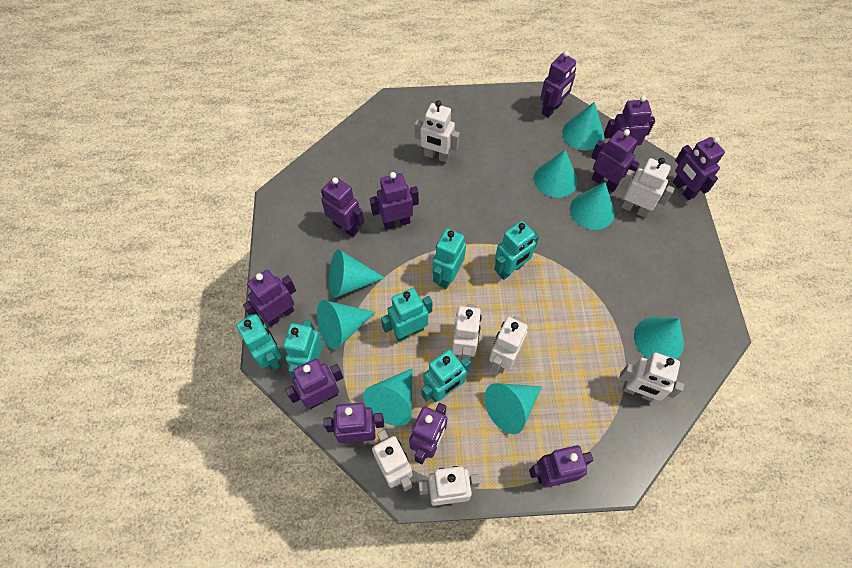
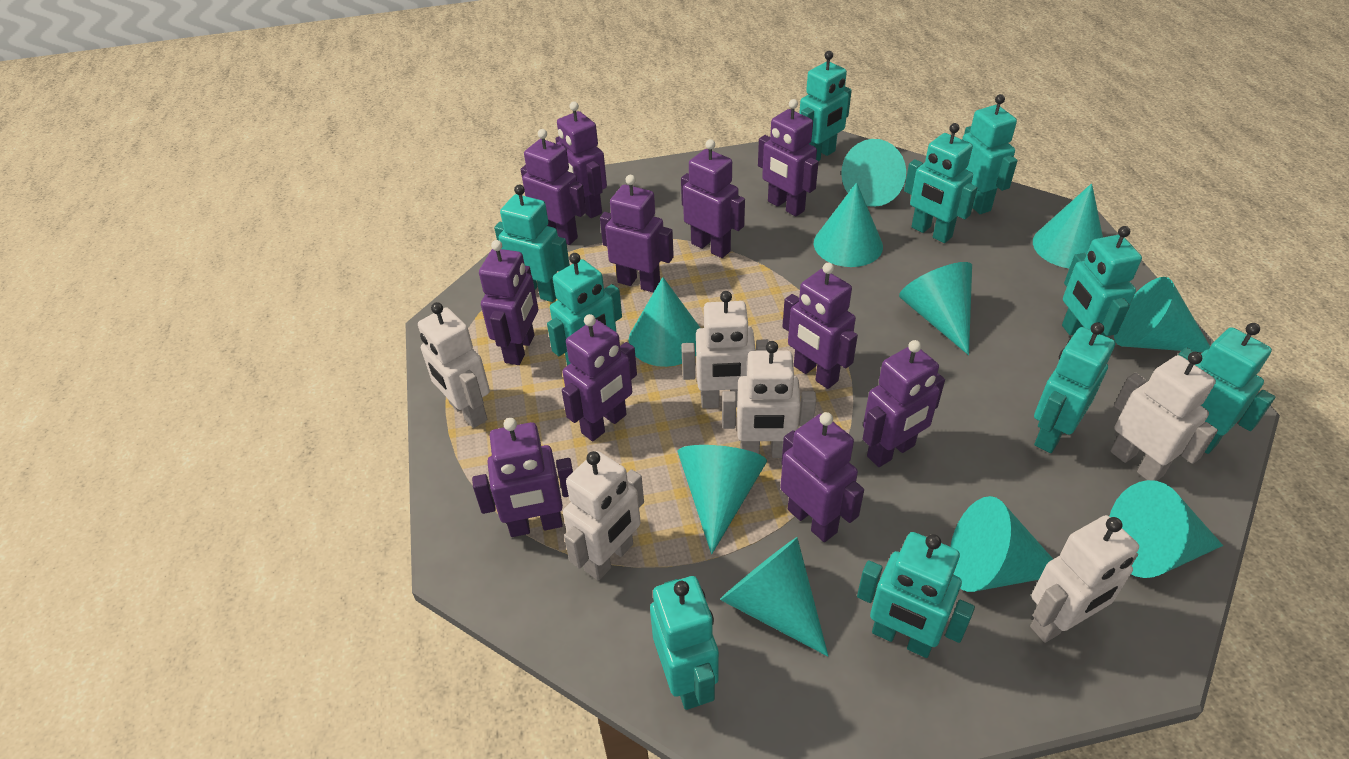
turquoise cone: 8 -> 10
turquoise robot: 6 -> 10
white robot: 7 -> 6

